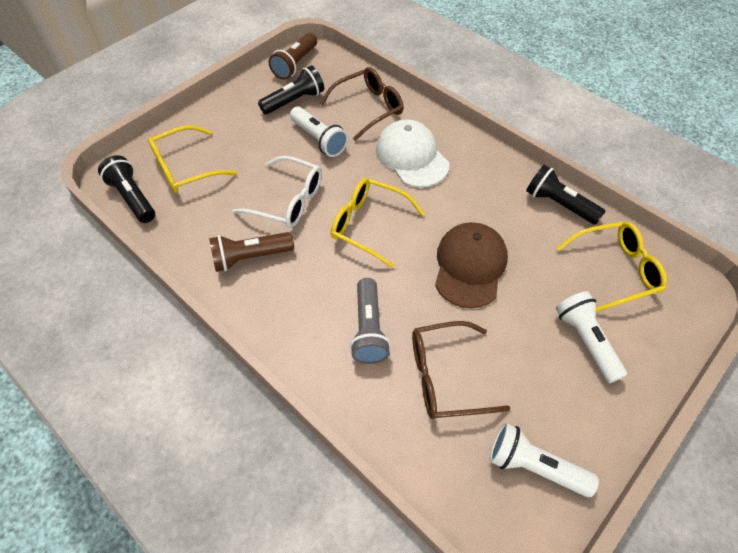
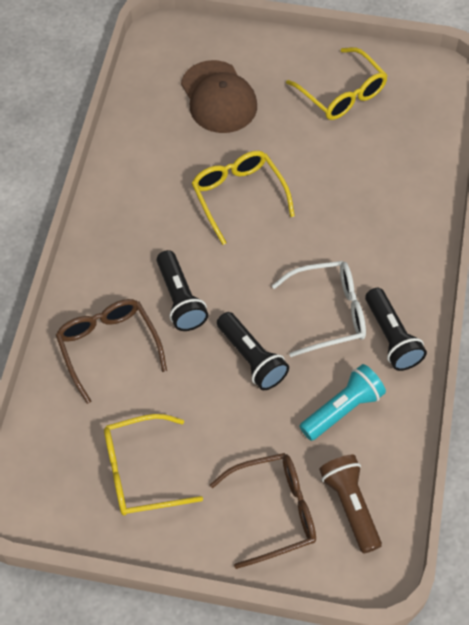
brown flashlight: 2 -> 1
grey flashlight: 1 -> 0
turquoise flashlight: 0 -> 1
white cap: 1 -> 0
white flashlight: 3 -> 0

